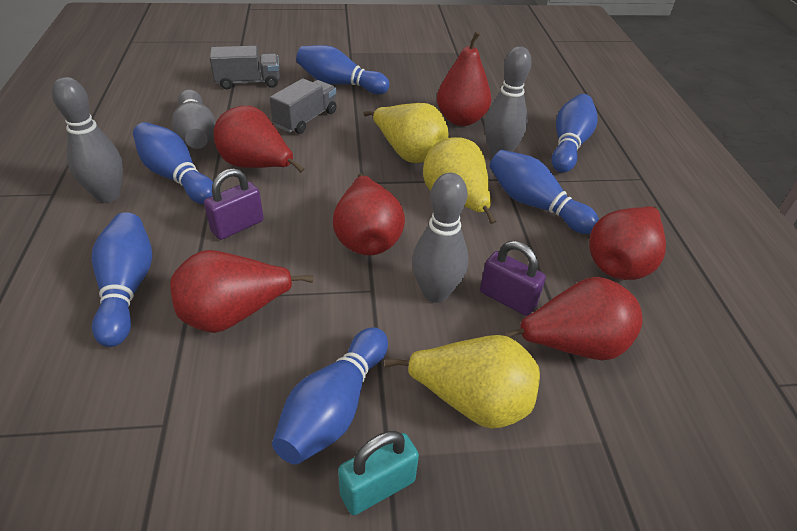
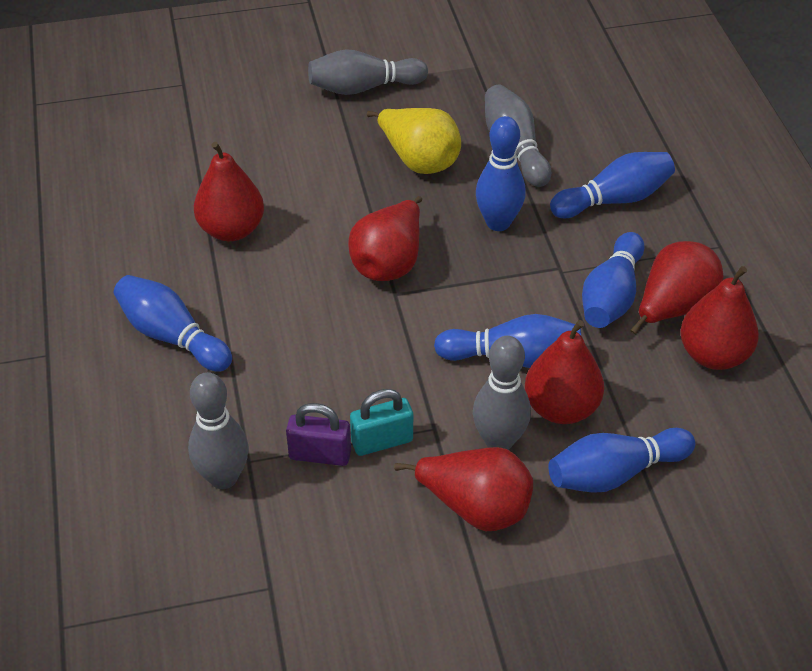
grey truck: 2 -> 0
purple padlock: 2 -> 1
yellow pear: 3 -> 1

